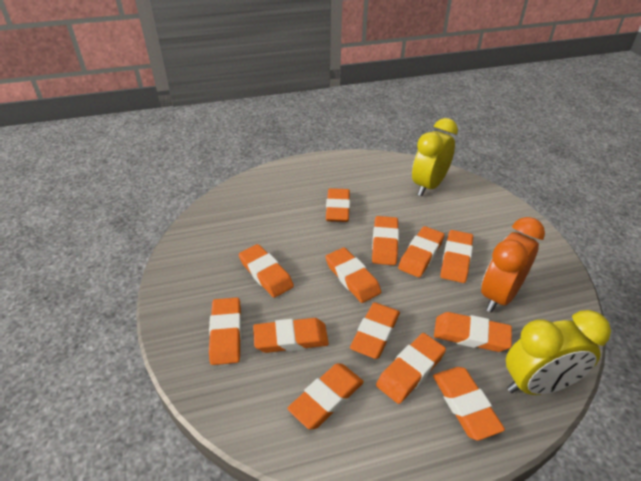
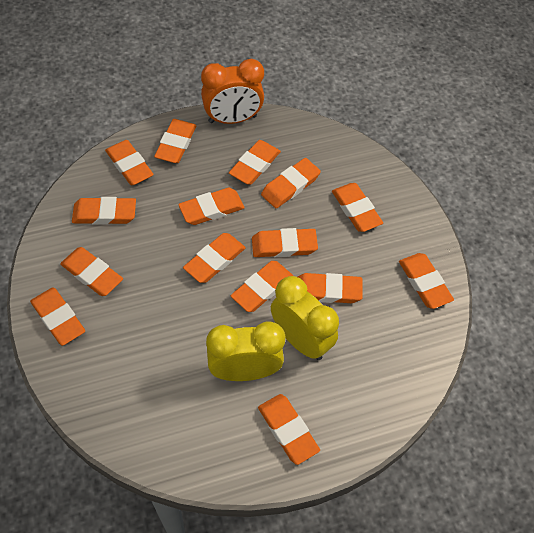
orange eraser: 13 -> 15

